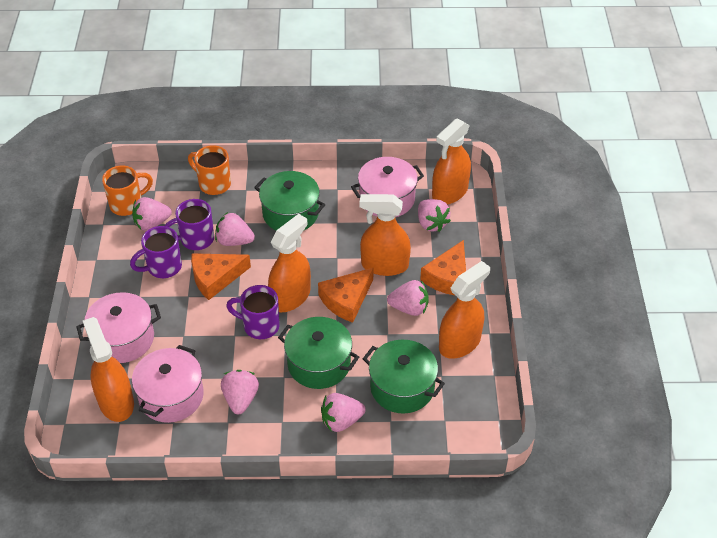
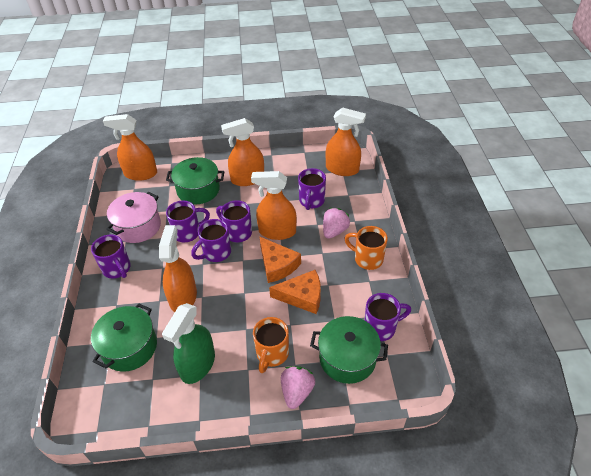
green spray bottle: 0 -> 1
orange cheese: 3 -> 2
pink pot: 3 -> 1
pink strawberry: 6 -> 2
purple mug: 3 -> 6

